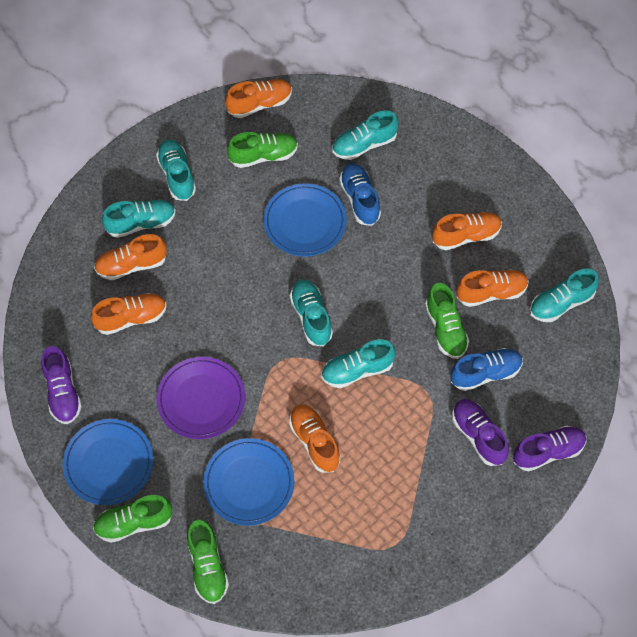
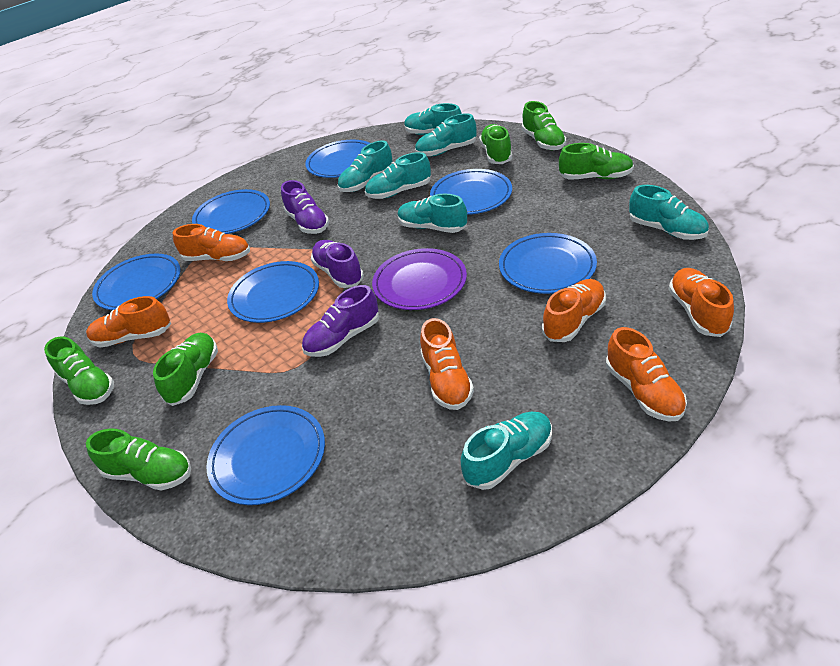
blue plate: 3 -> 7
blue shoe: 2 -> 0
green shoe: 4 -> 6
turquoise shoe: 6 -> 7

